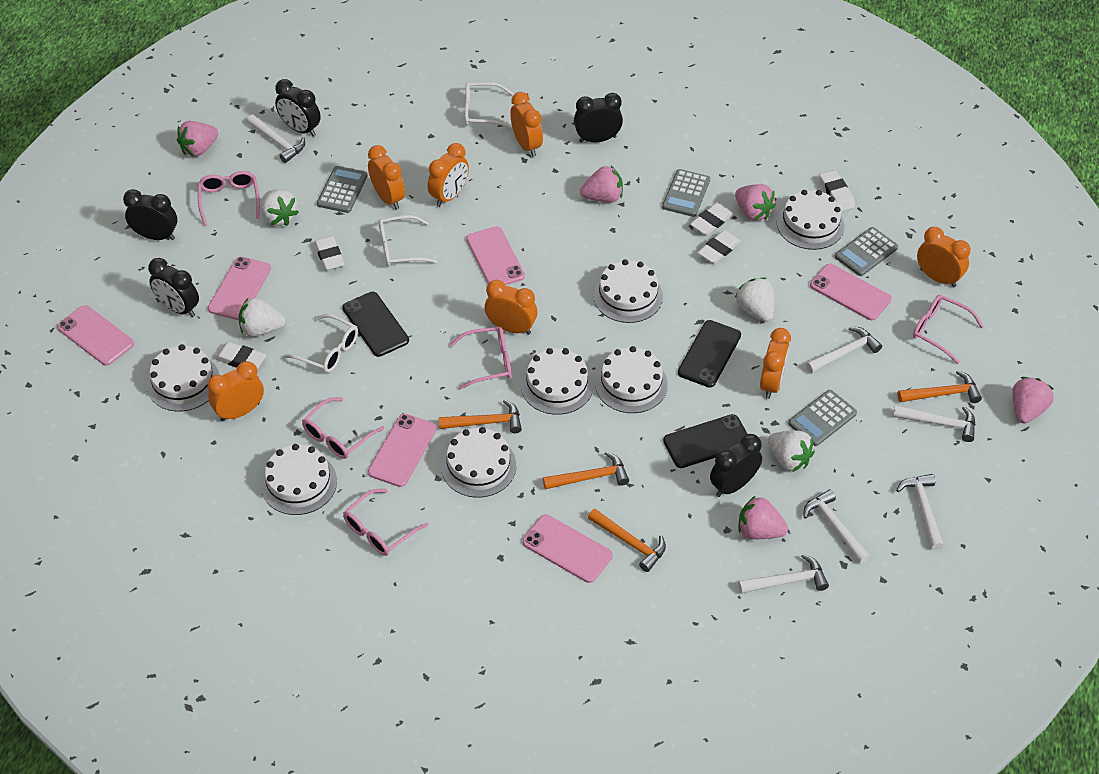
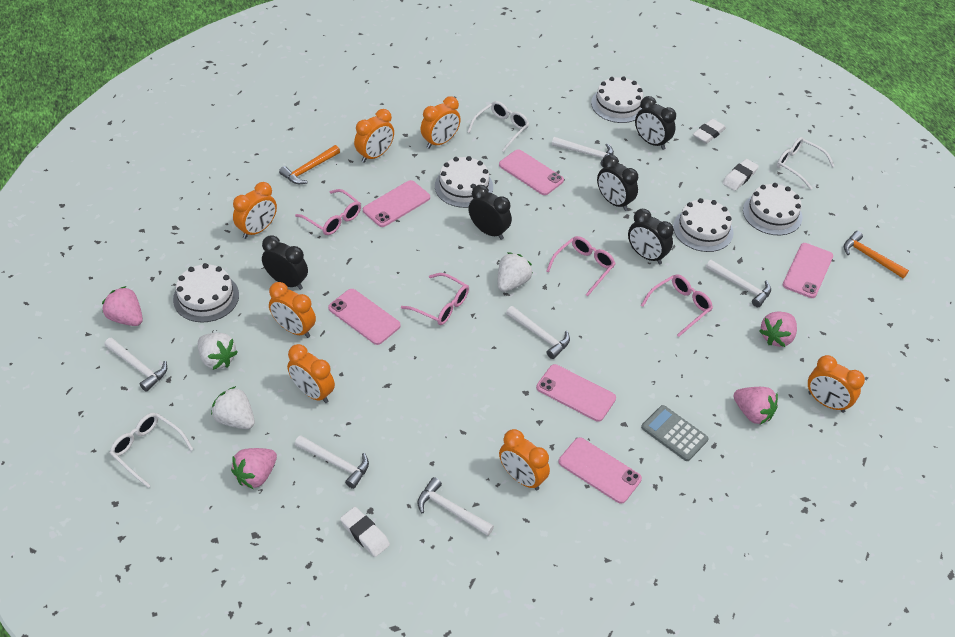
black phone: 3 -> 0
grey calculator: 4 -> 1
orange hammer: 4 -> 2
pink glasses: 5 -> 4
pink strawberry: 5 -> 4
white cake: 7 -> 5
white eraser: 5 -> 3
white strawberry: 4 -> 3

